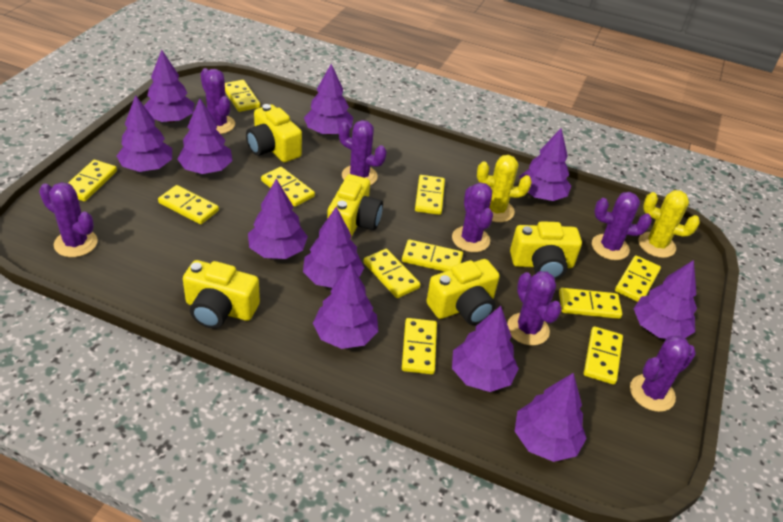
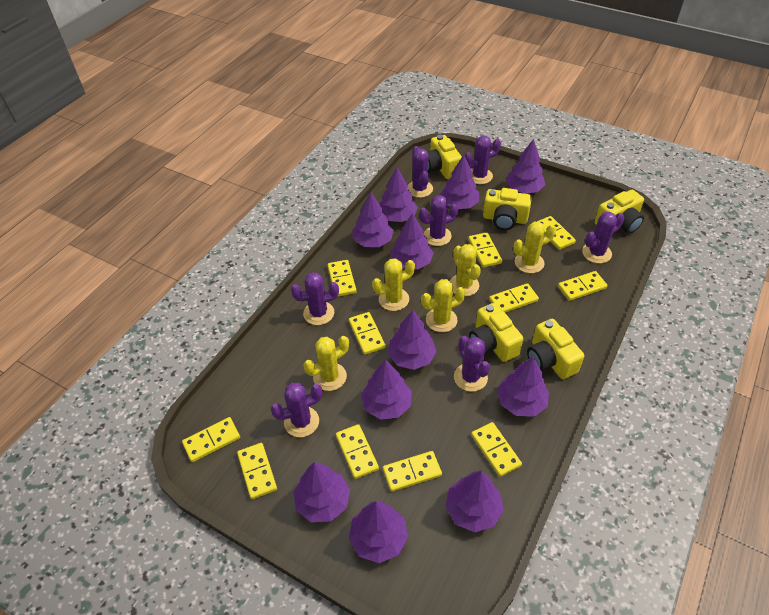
yellow cactus: 2 -> 5

